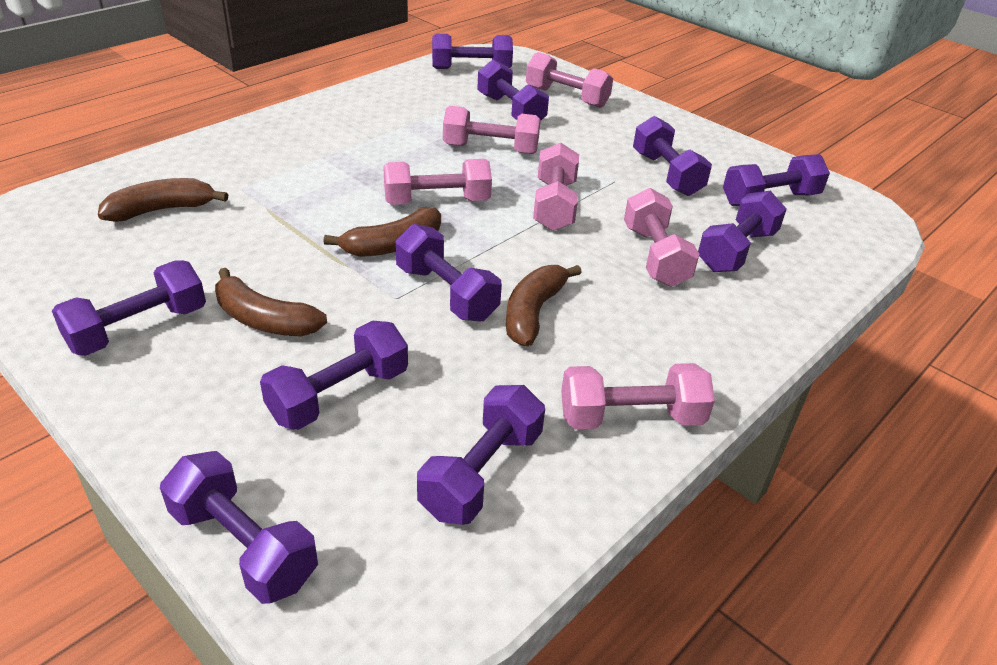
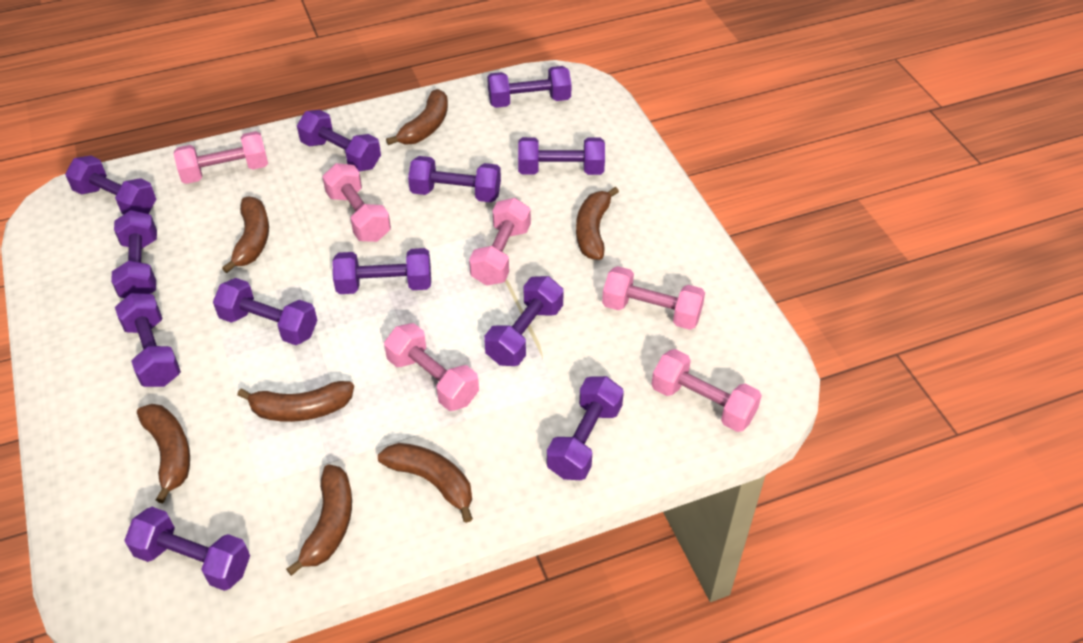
brown banana: 4 -> 7
purple dumbbell: 10 -> 12

